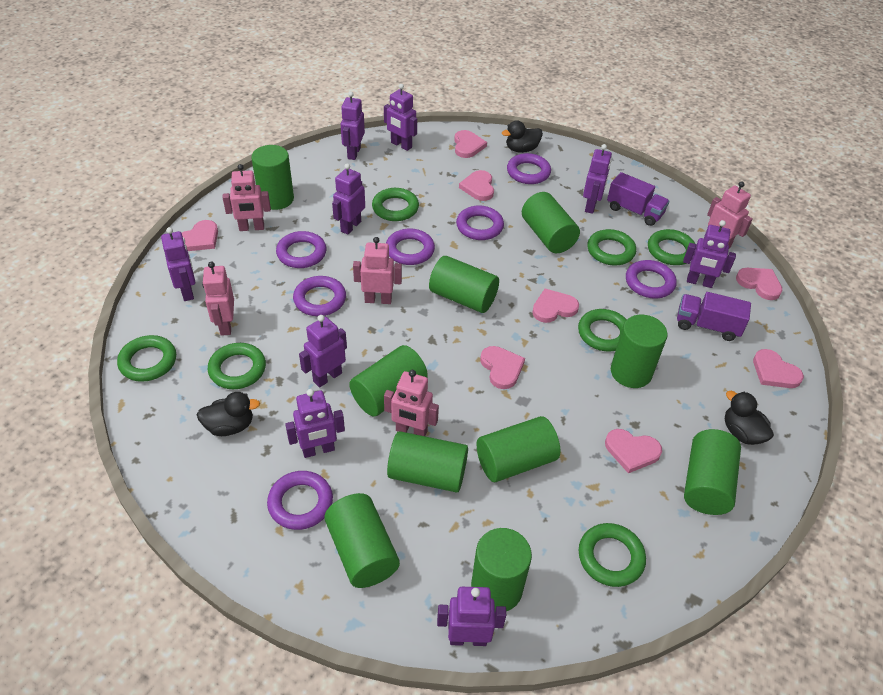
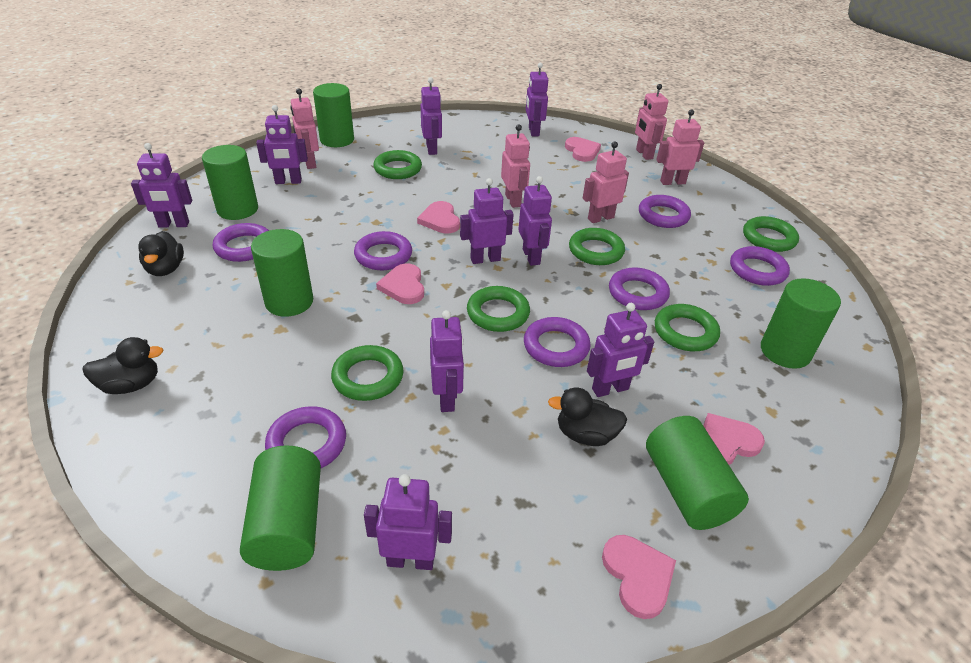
green cylinder: 10 -> 6
green ring: 7 -> 6
pink heart: 8 -> 5
purple truck: 2 -> 0

